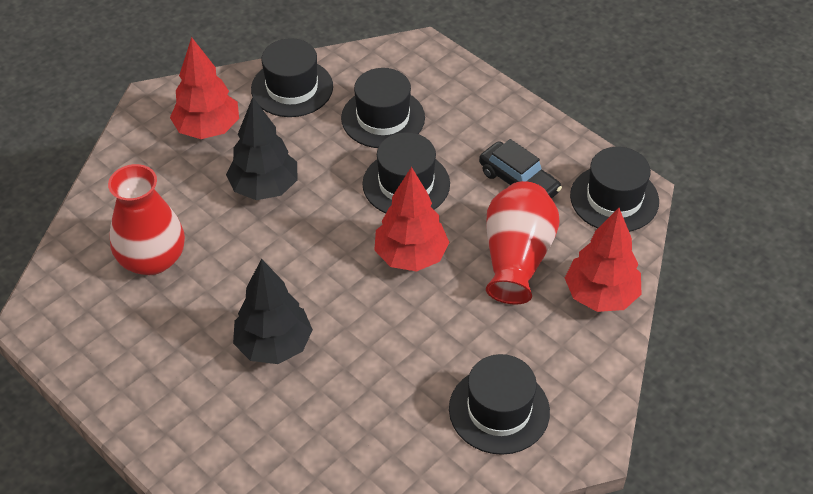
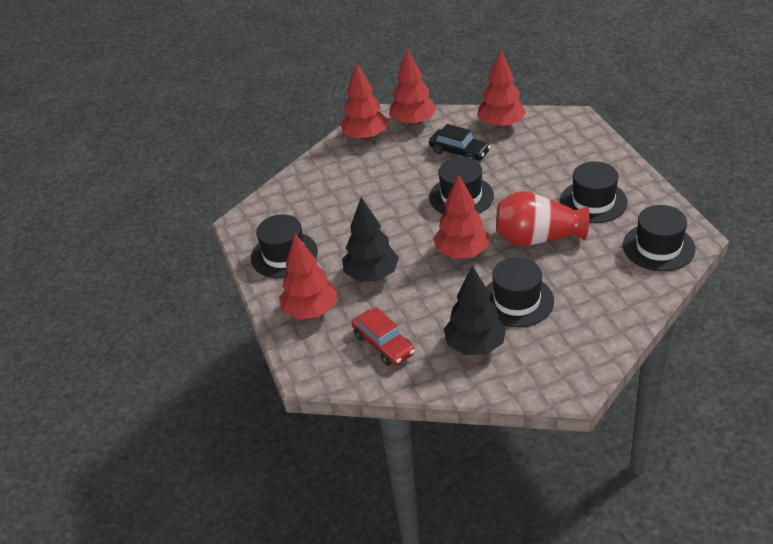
red car: 0 -> 1
red tree: 3 -> 5
red vase: 2 -> 1

